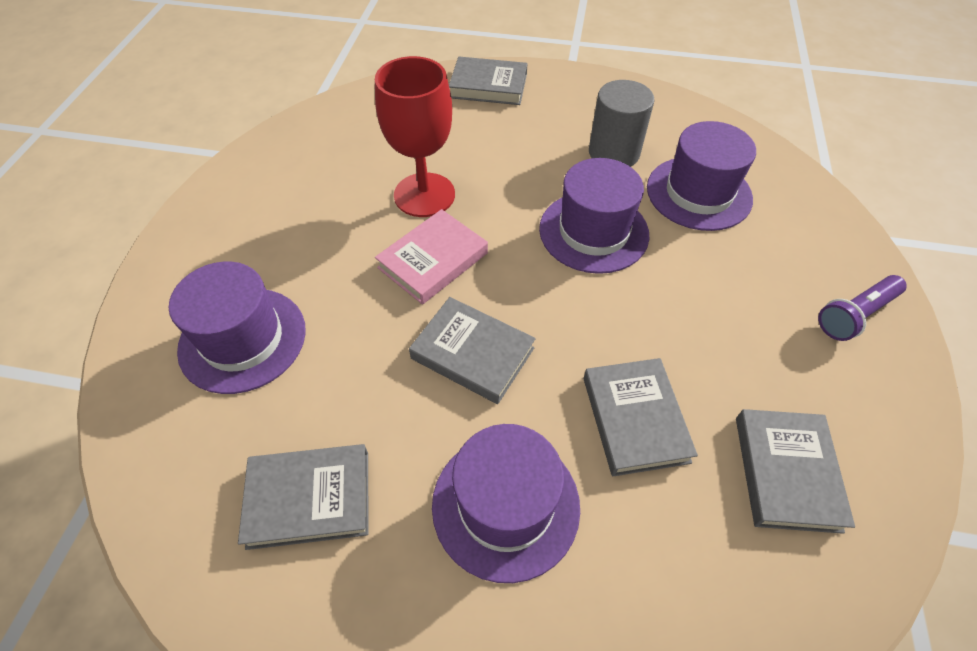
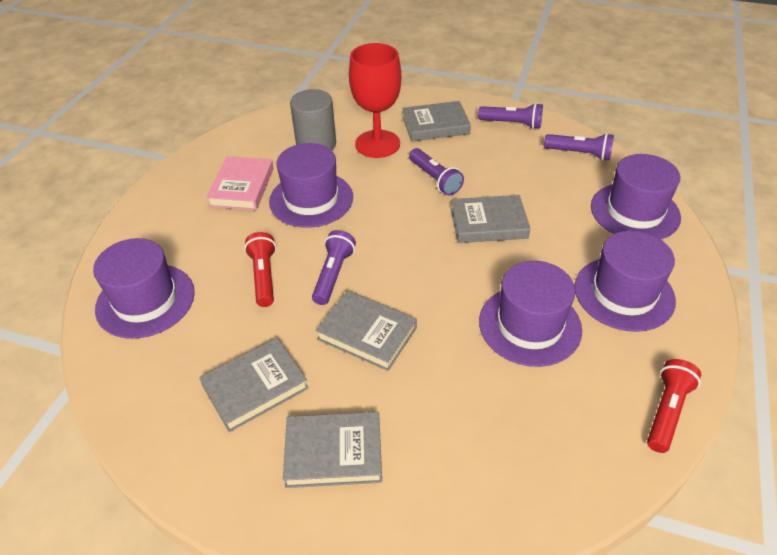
purple flashlight: 1 -> 4
purple hat: 4 -> 5
red flashlight: 0 -> 2

